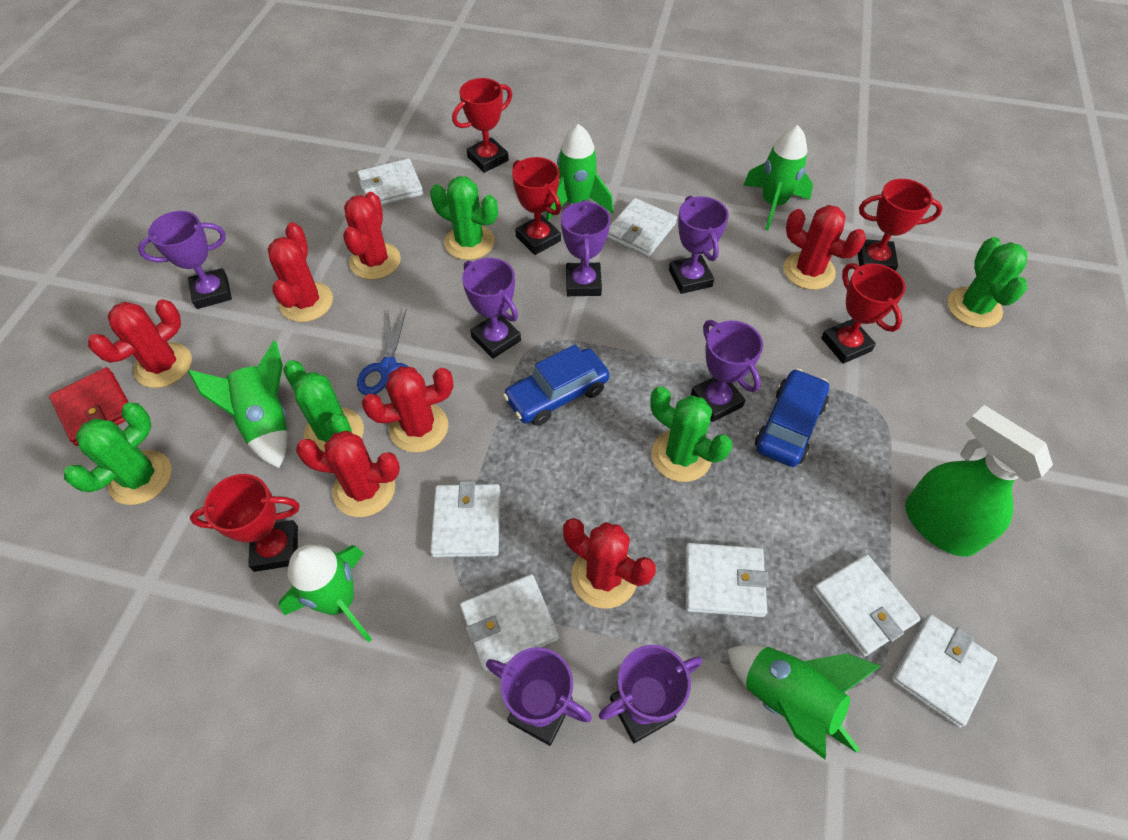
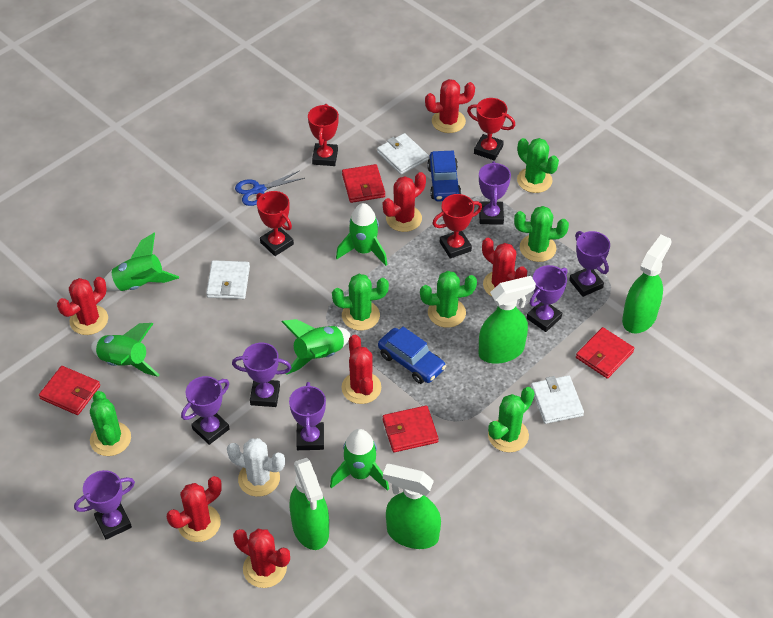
green cactus: 5 -> 6
green spray bottle: 1 -> 4
red trophy: 5 -> 4
red wallet: 1 -> 4
white cactus: 0 -> 1
white wallet: 7 -> 3

